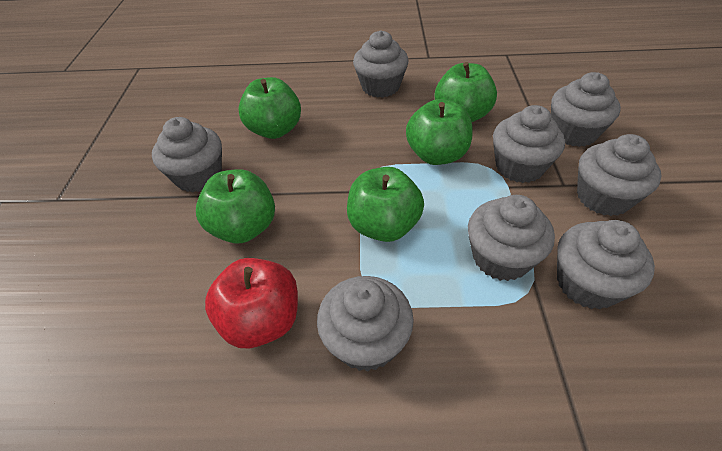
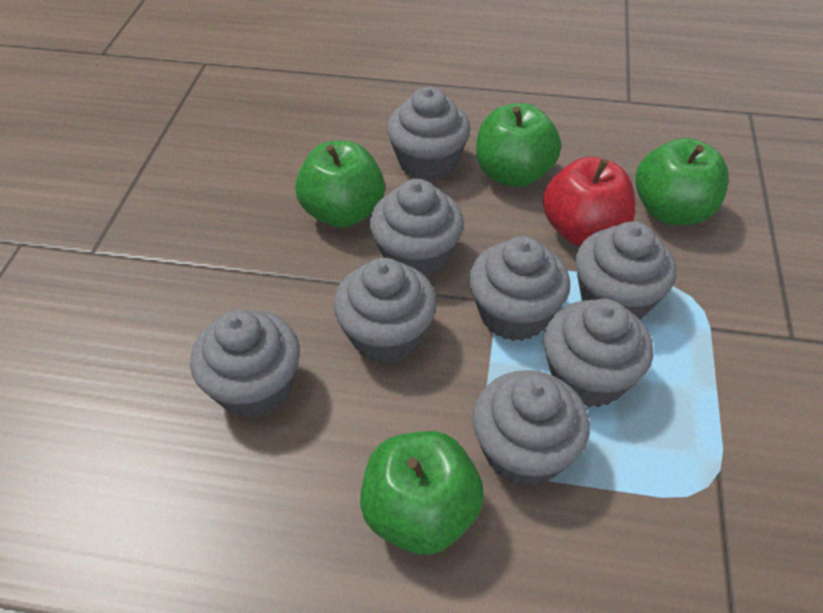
green apple: 5 -> 4

